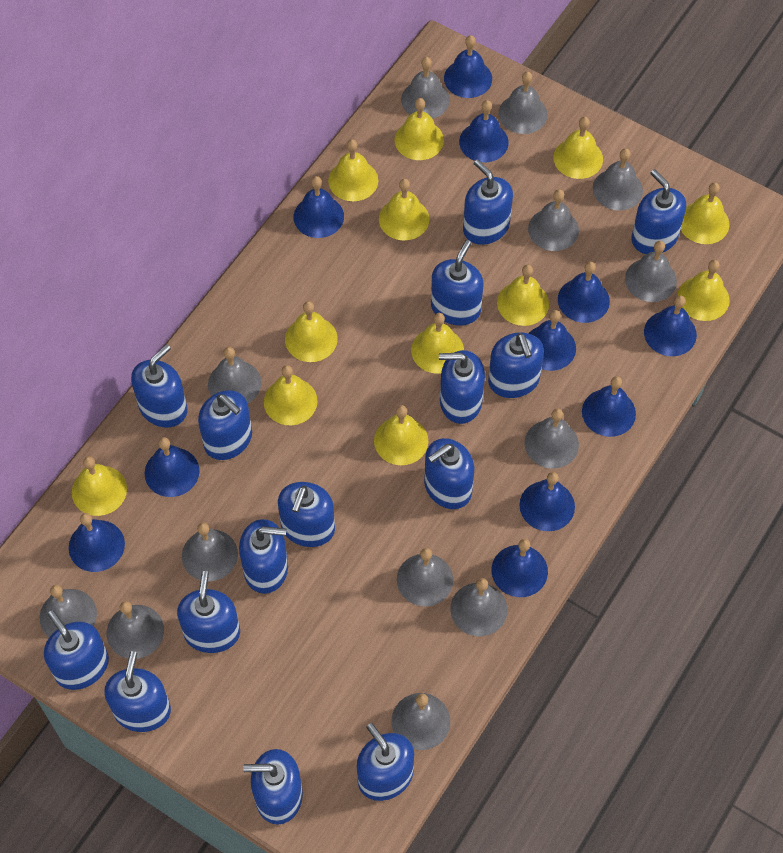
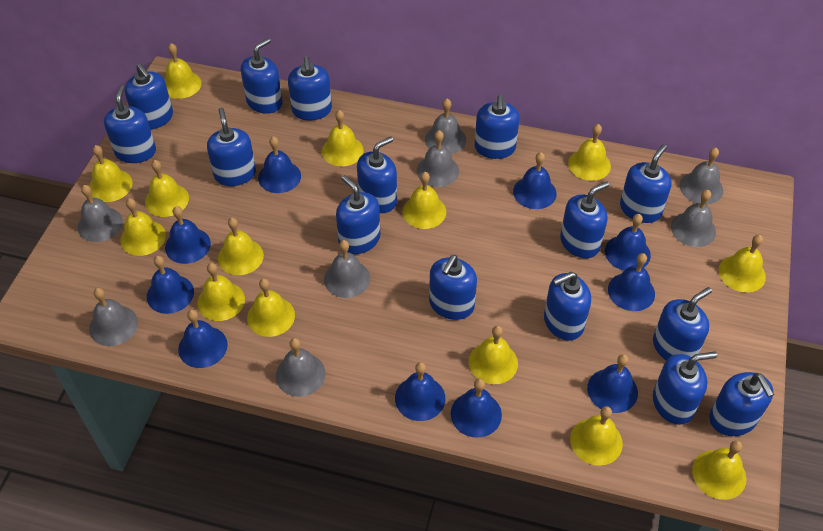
blue bell: 11 -> 10
grey bell: 13 -> 8
yellow bell: 12 -> 14

